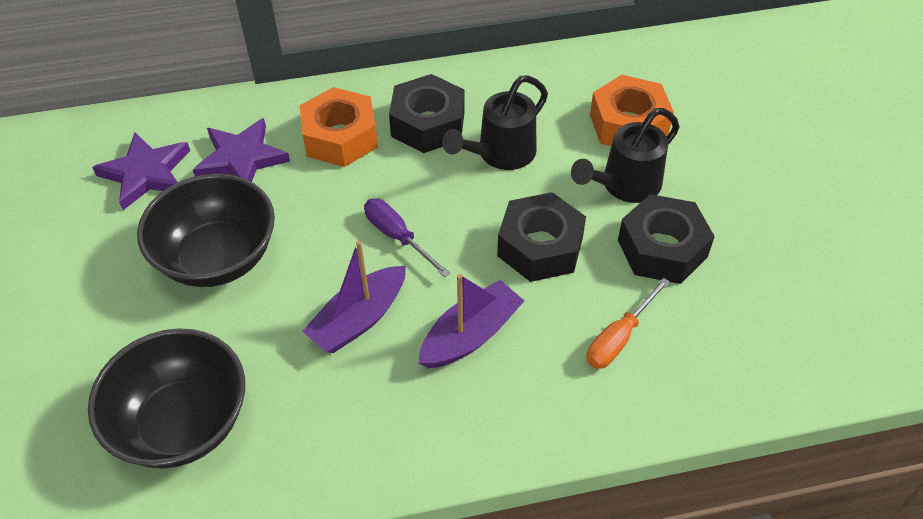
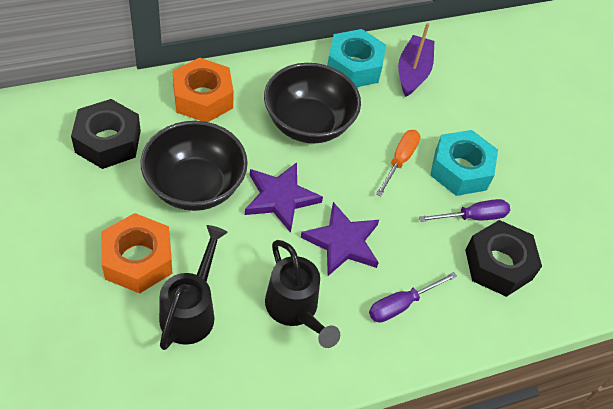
black nut: 3 -> 2
purple boat: 2 -> 1
purple screwdriver: 1 -> 2
turquoise nut: 0 -> 2

